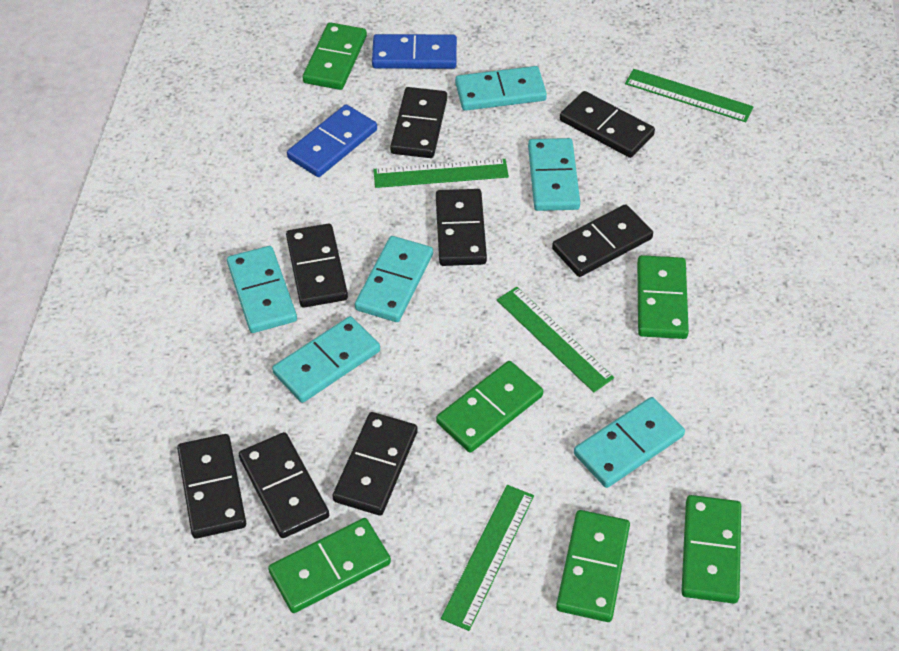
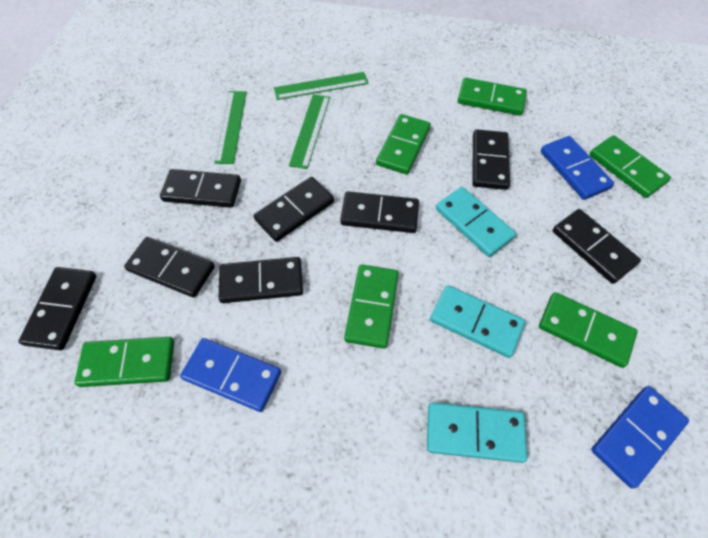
blue domino: 2 -> 3
green ruler: 4 -> 3
turquoise domino: 6 -> 3

